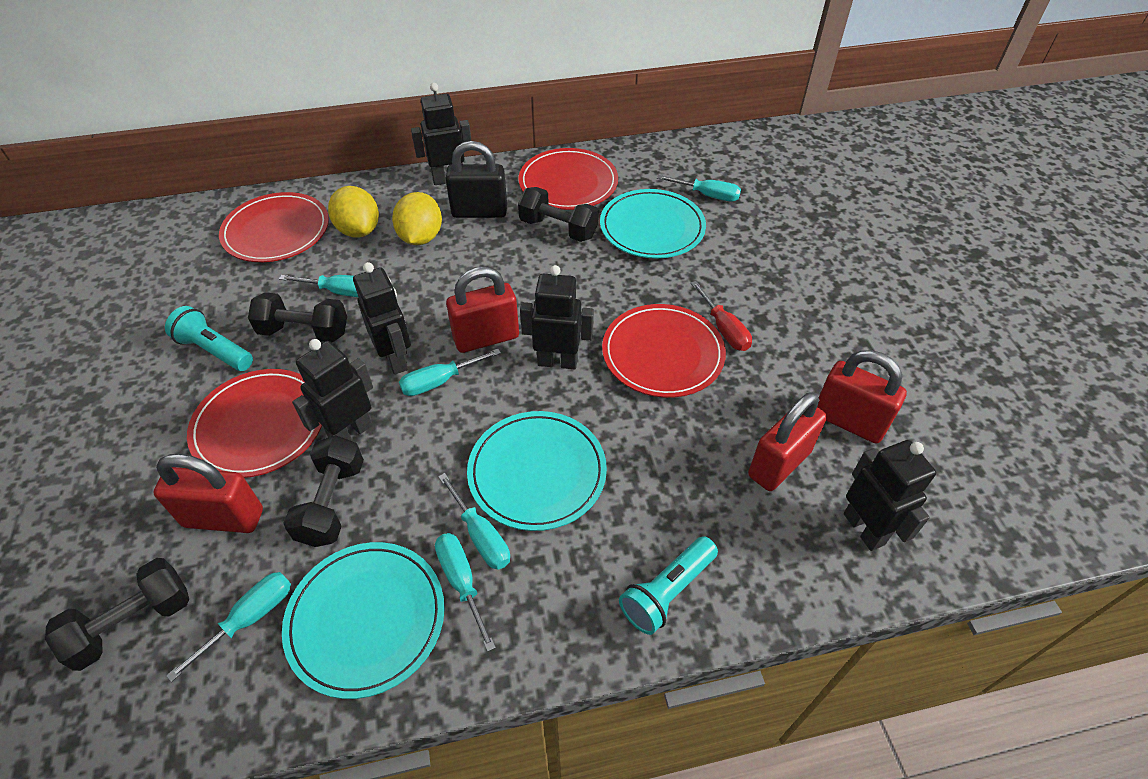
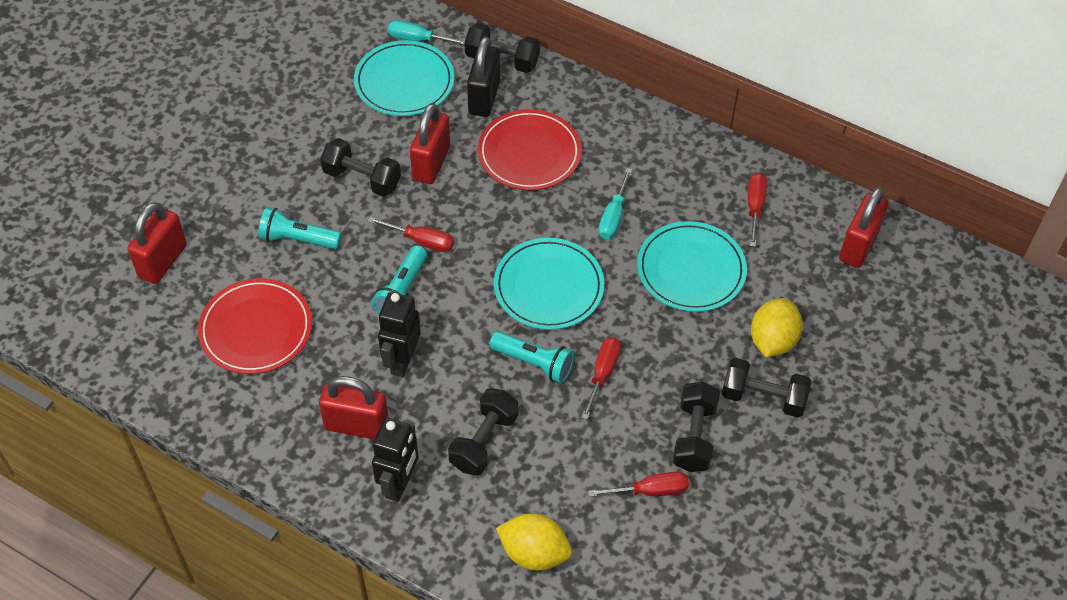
black dumbbell: 4 -> 5
black robot: 5 -> 2
red plate: 4 -> 2
red screwdriver: 1 -> 4
turquoise flashlight: 2 -> 3
turquoise screwdriver: 6 -> 2

